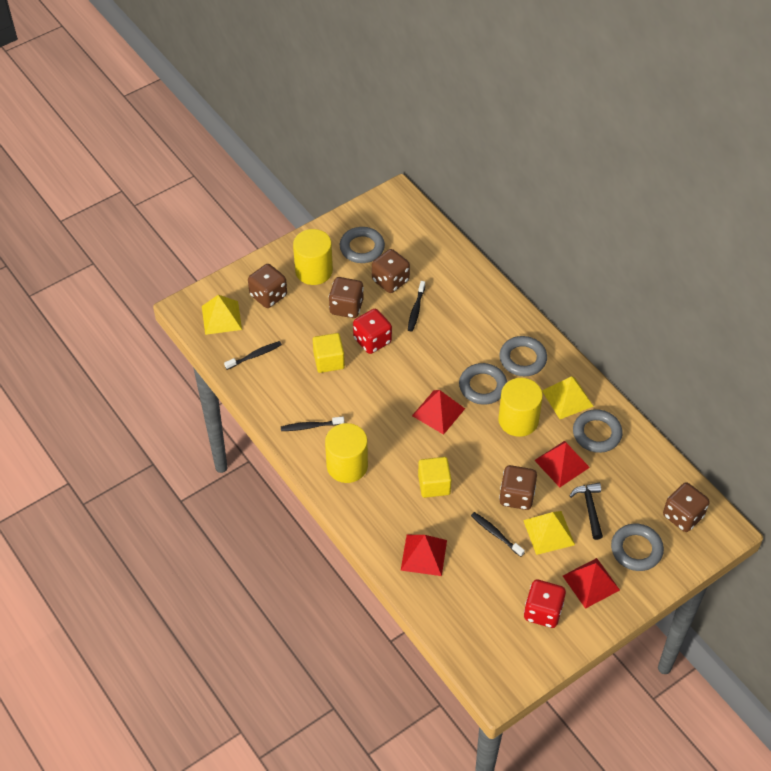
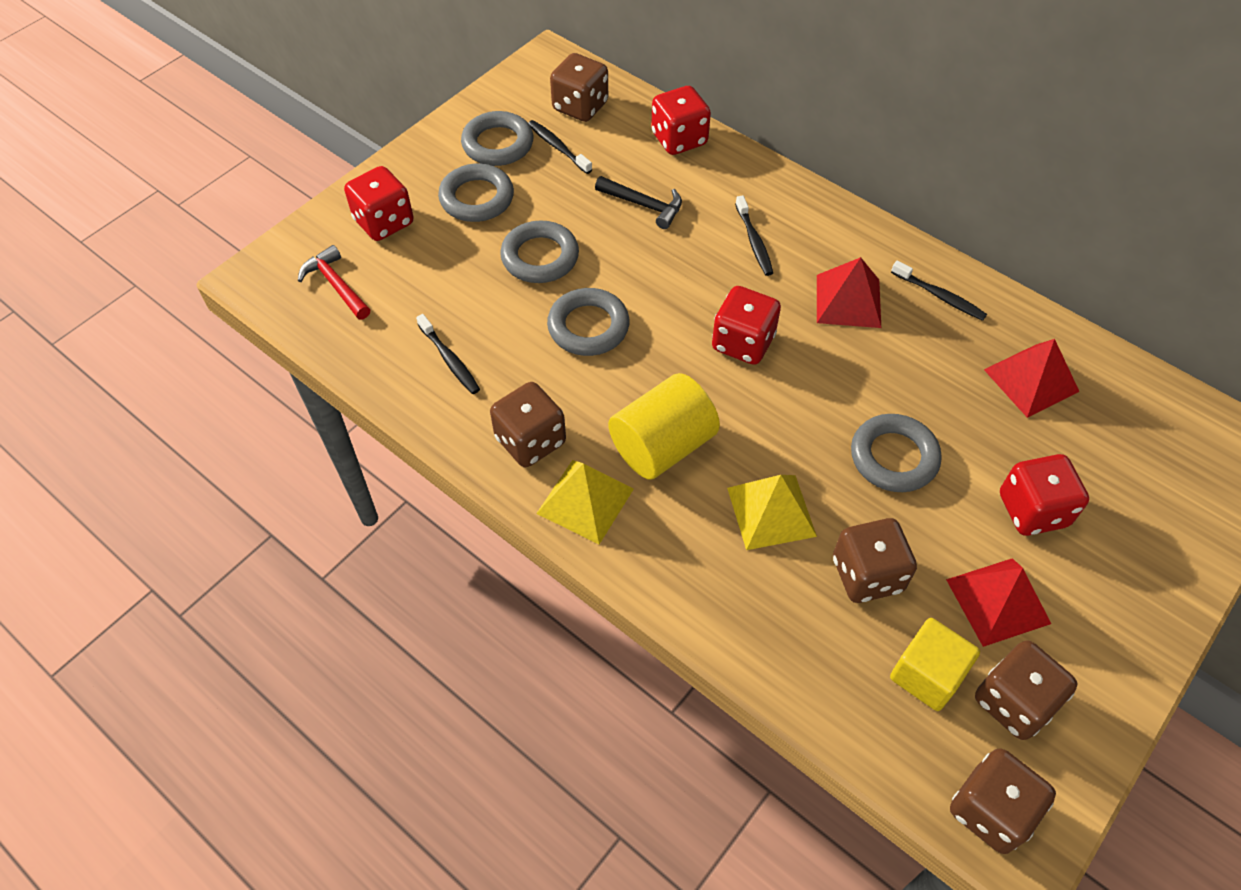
red dice: 2 -> 4
red hammer: 0 -> 1
red pyramid: 4 -> 3
yellow cube: 2 -> 1
yellow cylinder: 3 -> 1
yellow pyramid: 3 -> 2

